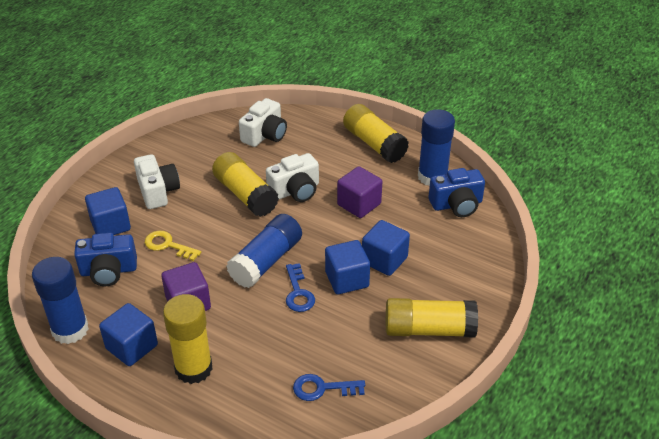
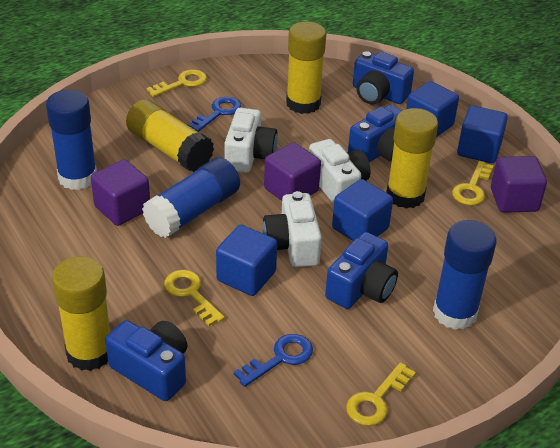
blue camera: 2 -> 4
purple cube: 2 -> 3
yellow key: 1 -> 4

